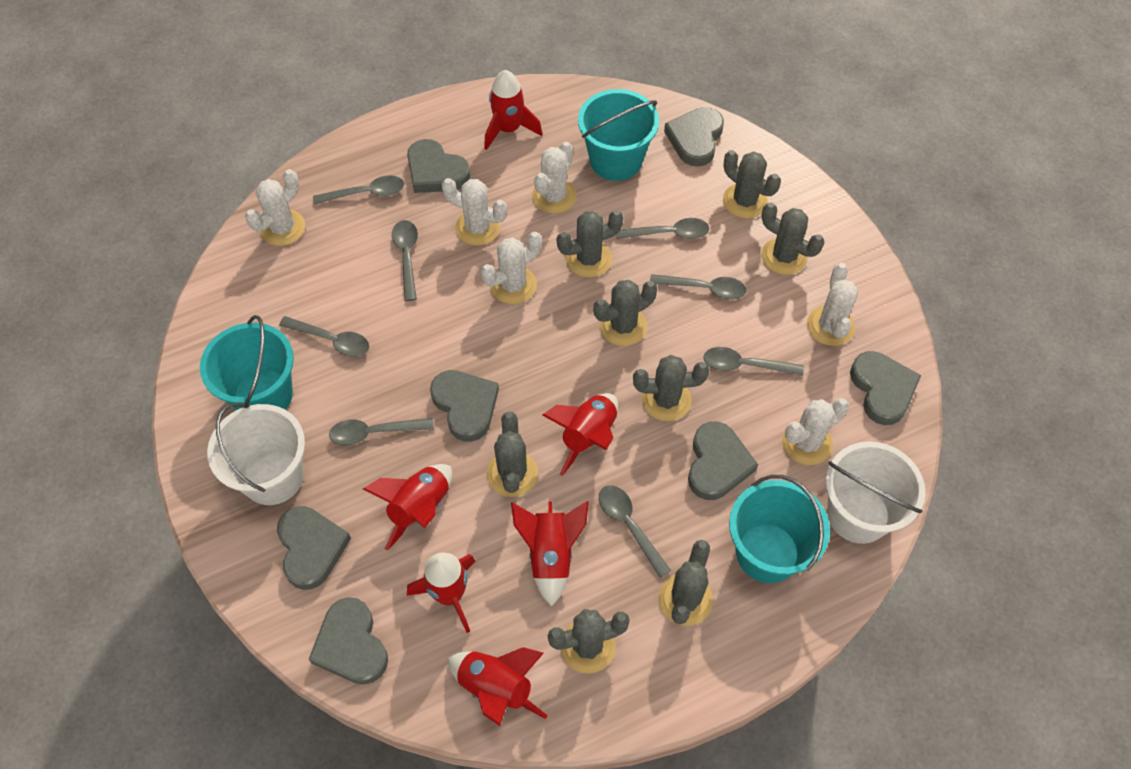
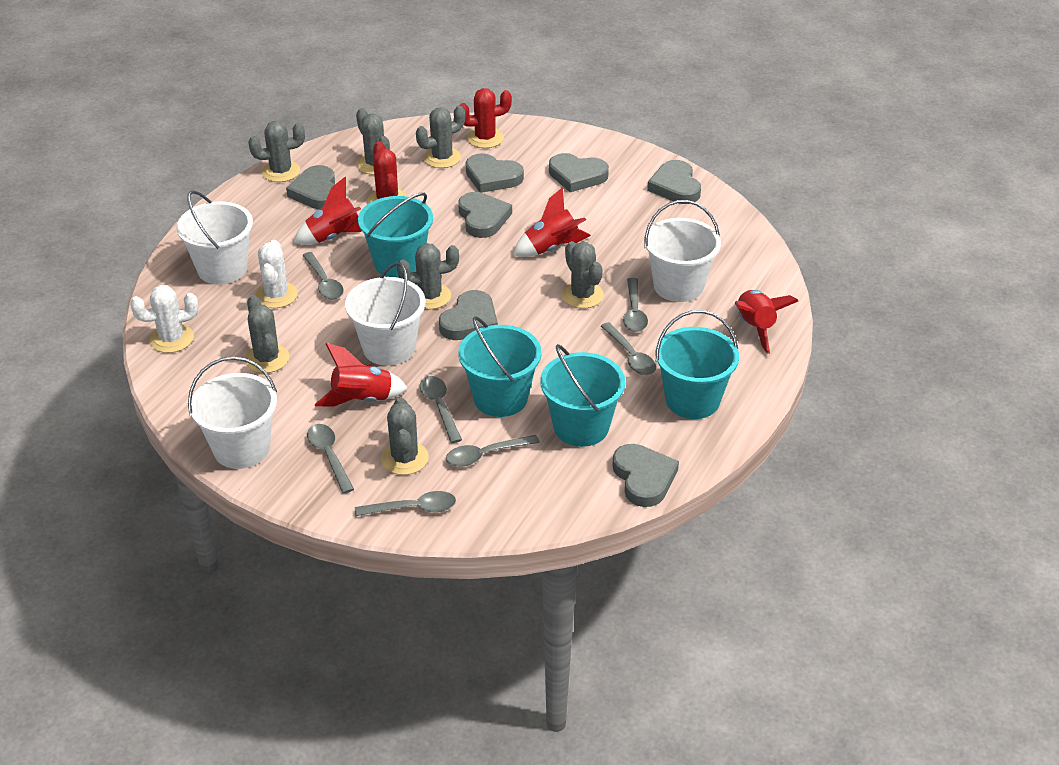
grey cactus: 8 -> 7
grey spoon: 8 -> 7
red cactus: 0 -> 2
red rocket: 6 -> 4
turquoise bucket: 3 -> 4
white bucket: 2 -> 4
white cactus: 6 -> 2

